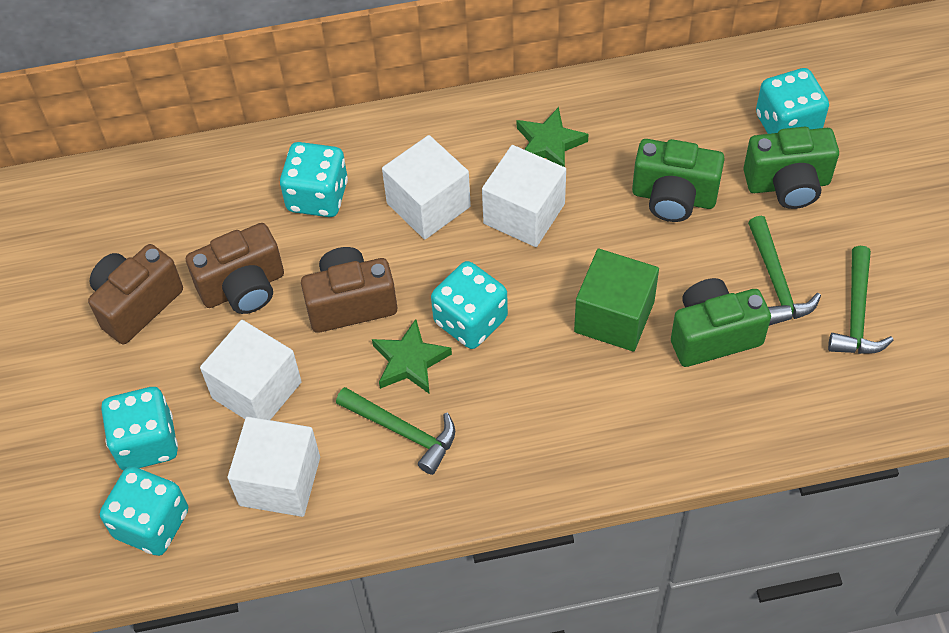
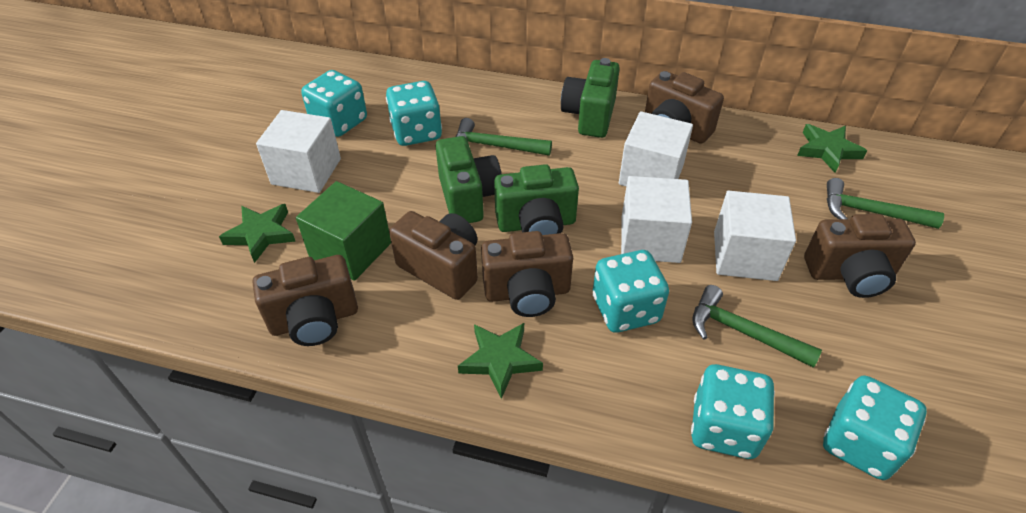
brown camera: 3 -> 5
green star: 2 -> 3

